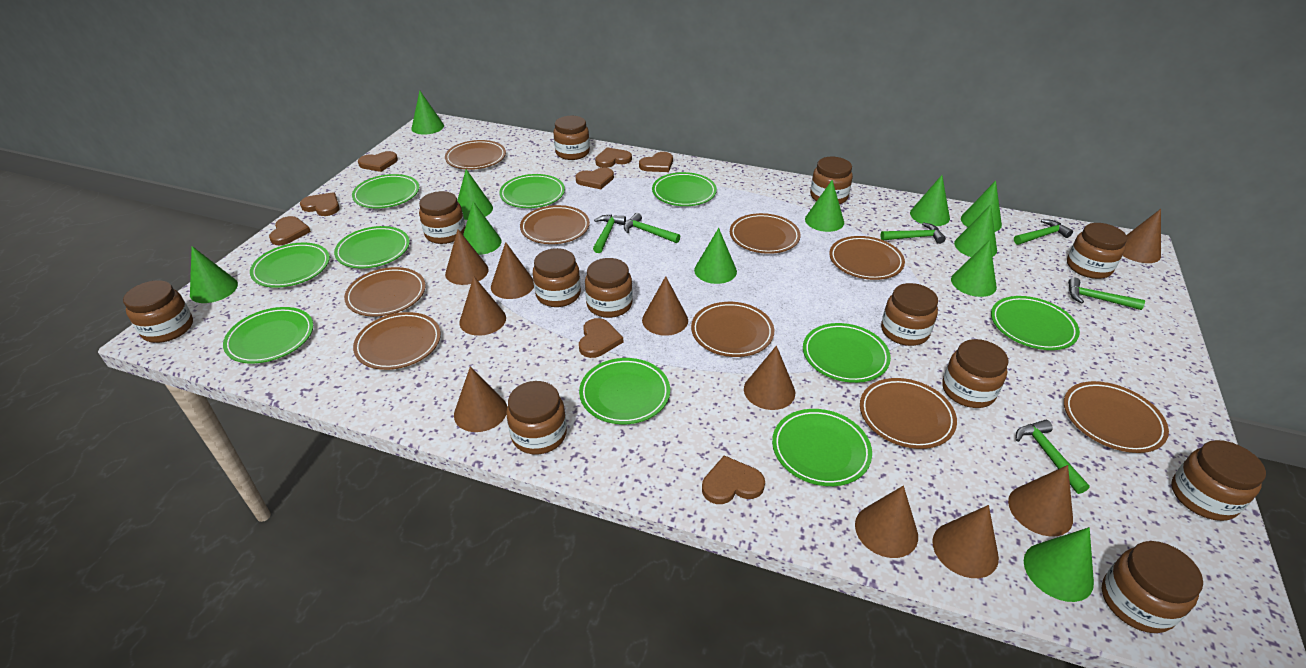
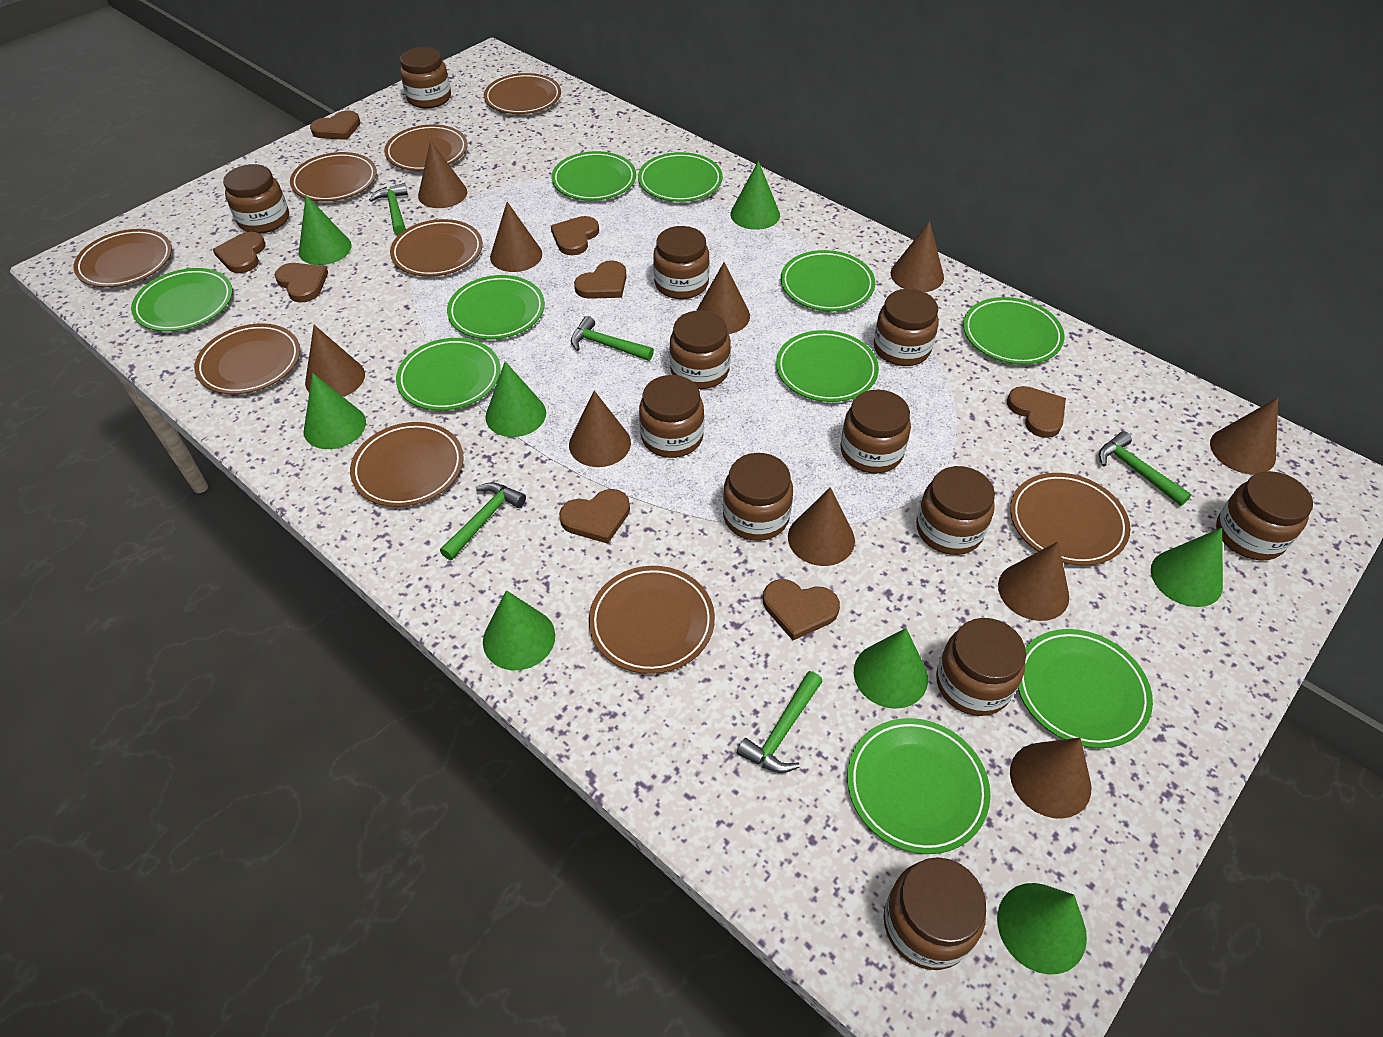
green cone: 11 -> 8
green hammer: 6 -> 5

